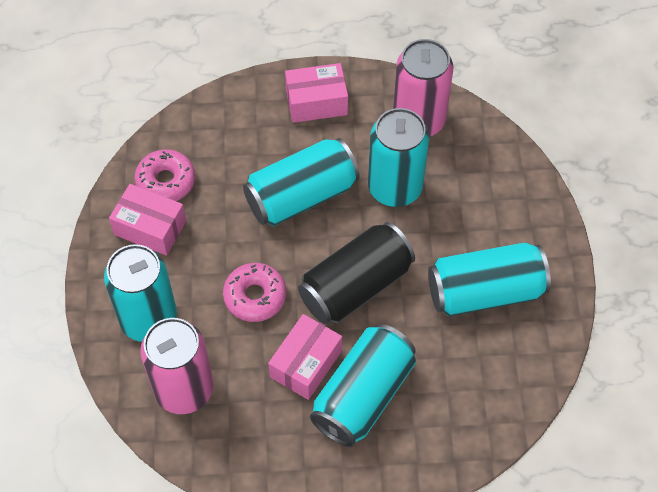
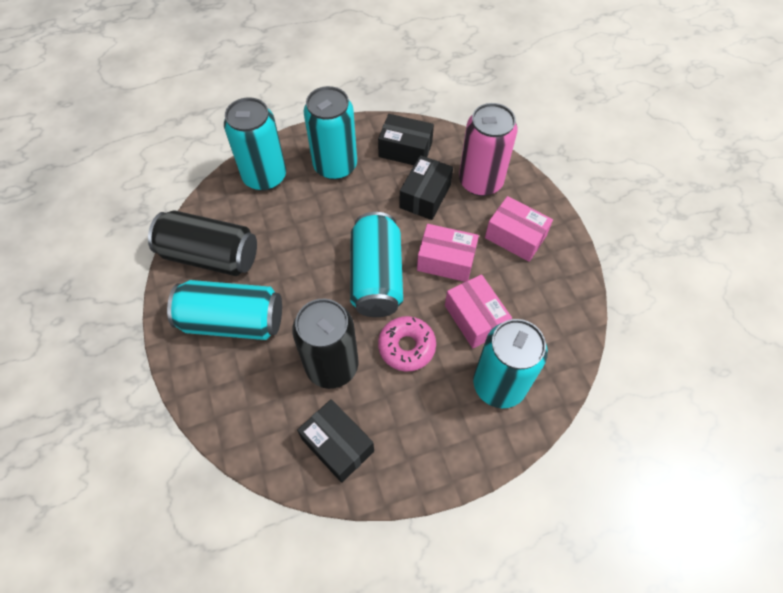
black box: 0 -> 3
black can: 1 -> 2
pink can: 2 -> 1
pink donut: 2 -> 1

